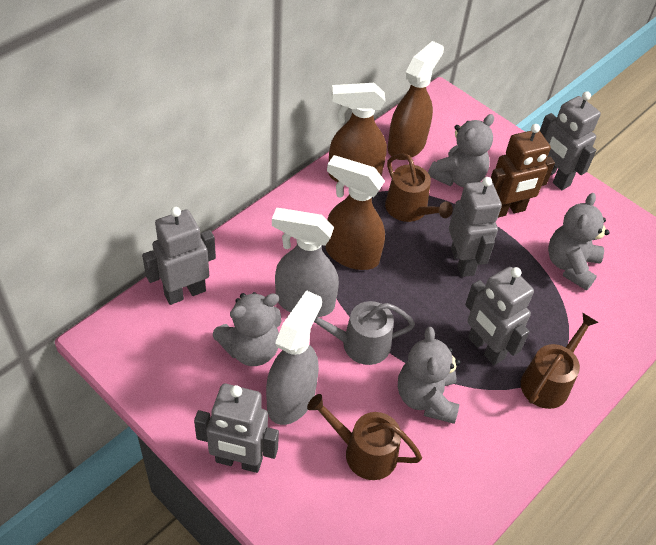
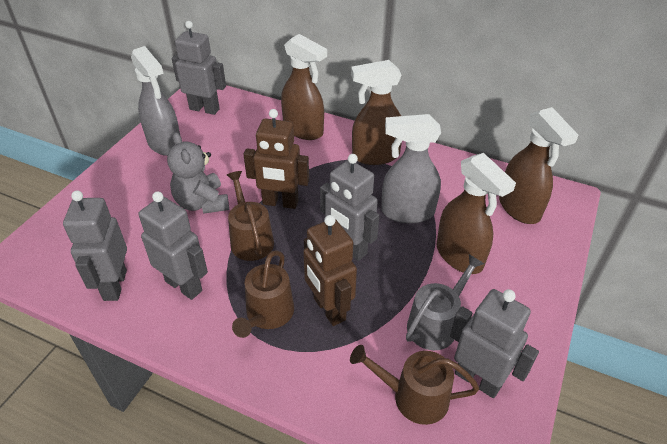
brown robot: 1 -> 2
brown spray bottle: 3 -> 4
grey teddy bear: 4 -> 1

